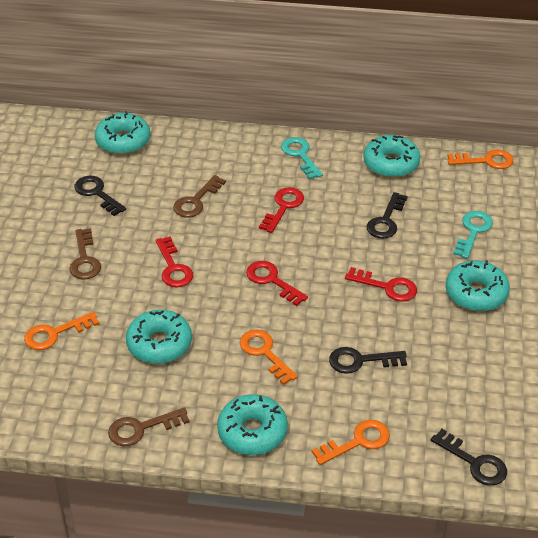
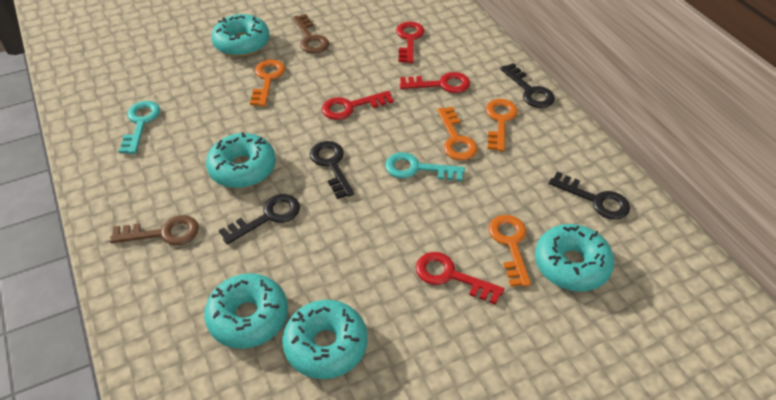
brown key: 3 -> 2

